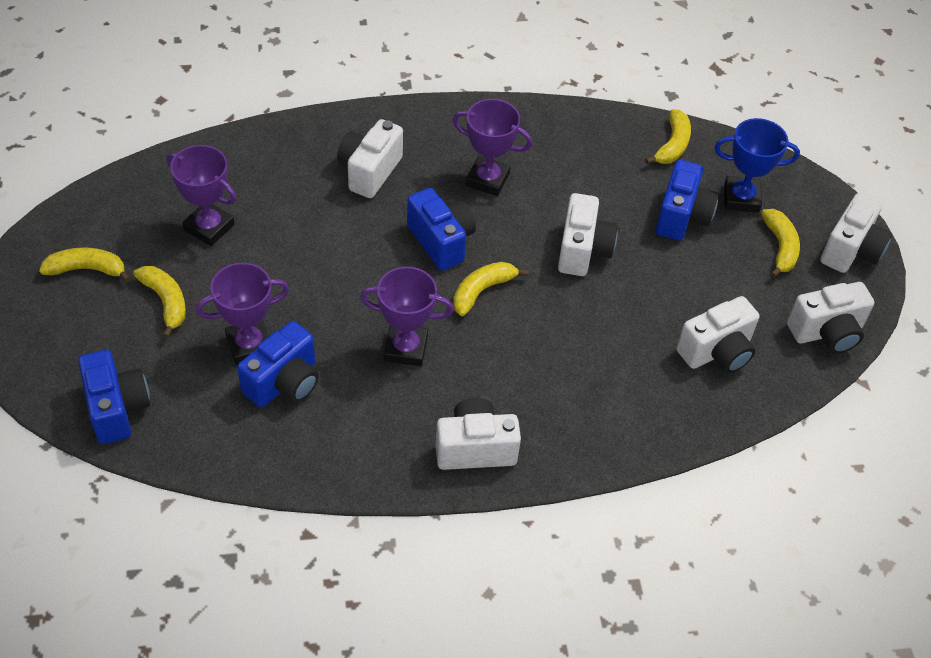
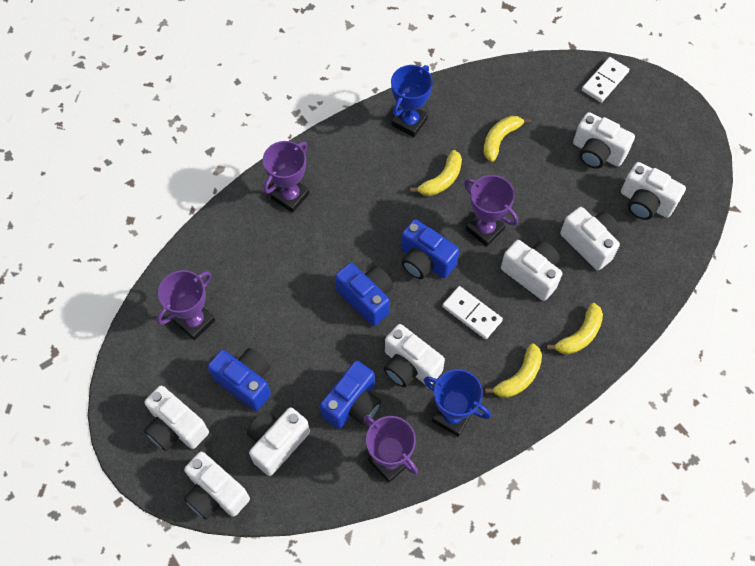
blue trophy: 1 -> 2
white camera: 6 -> 8
white domino: 0 -> 2
yellow banana: 5 -> 4

